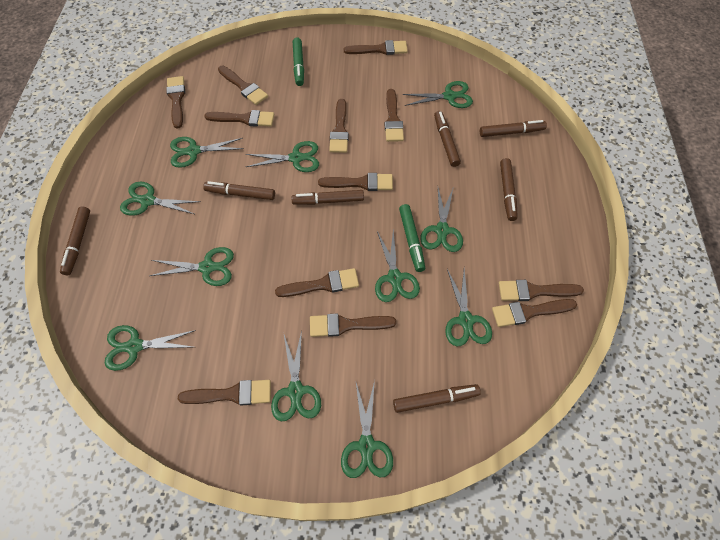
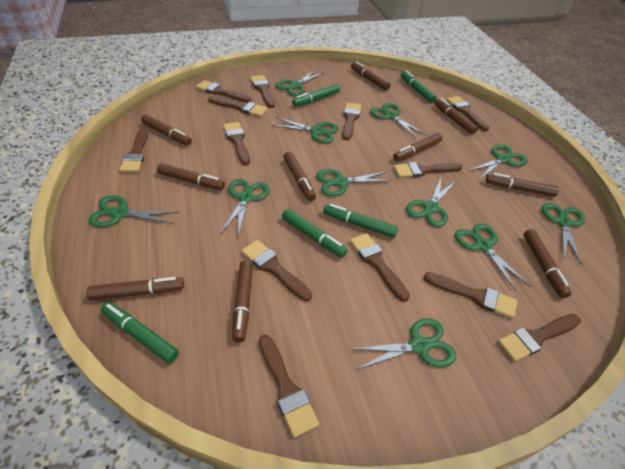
brown brush: 12 -> 13
brown marker: 7 -> 10
green marker: 2 -> 5

